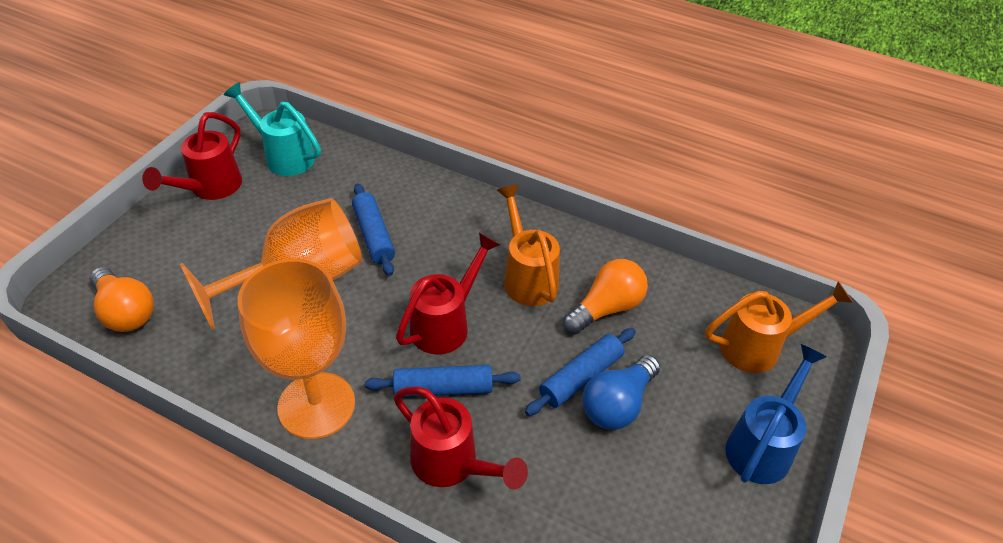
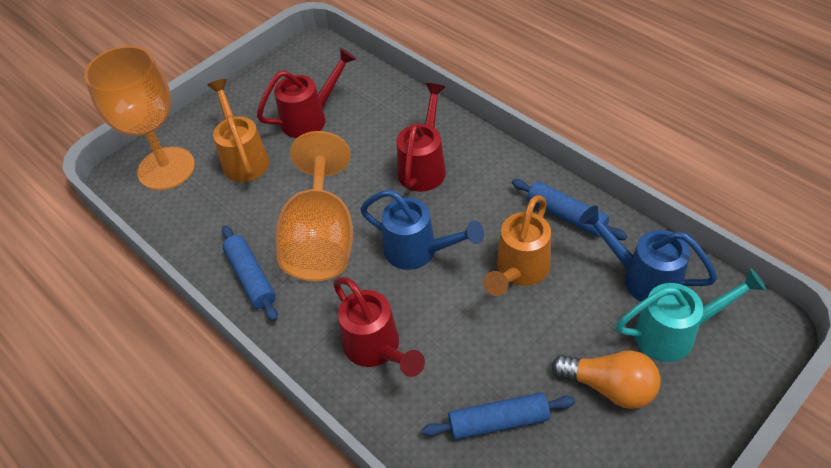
blue light bulb: 1 -> 0
blue watering can: 1 -> 2
orange light bulb: 2 -> 1

